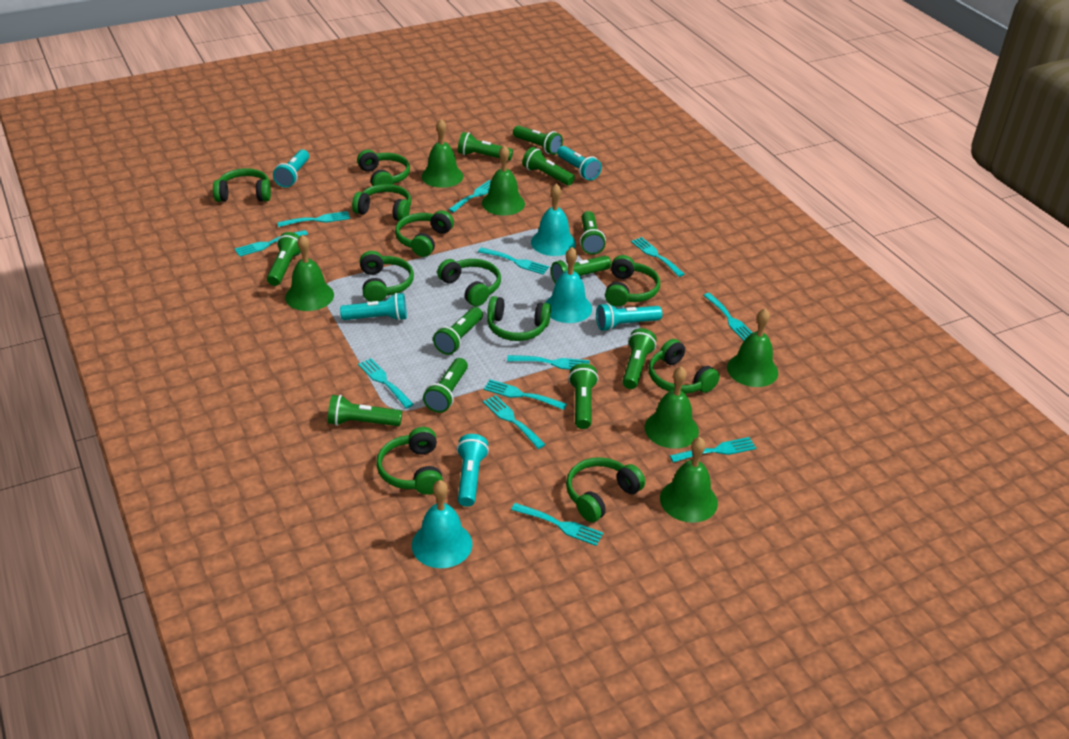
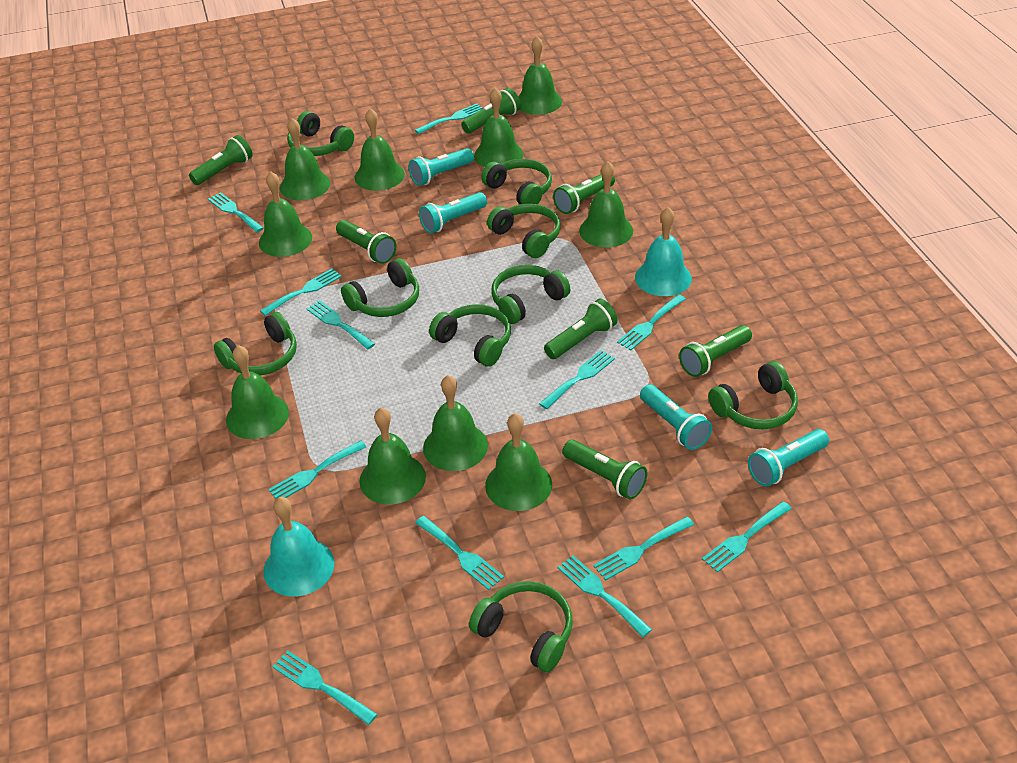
green bell: 6 -> 10
green flashlight: 11 -> 7
green headphones: 11 -> 9
turquoise bell: 3 -> 2
turquoise flashlight: 5 -> 4

